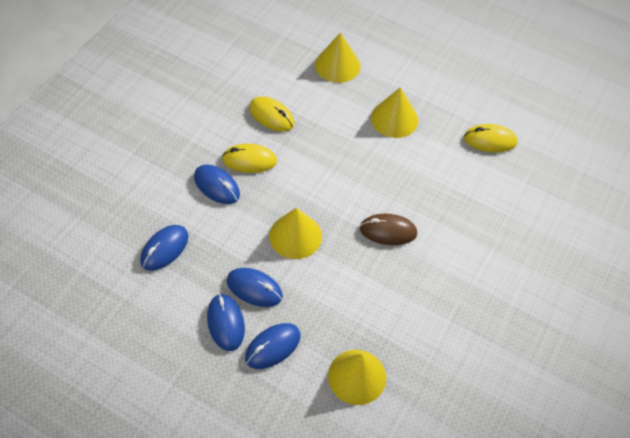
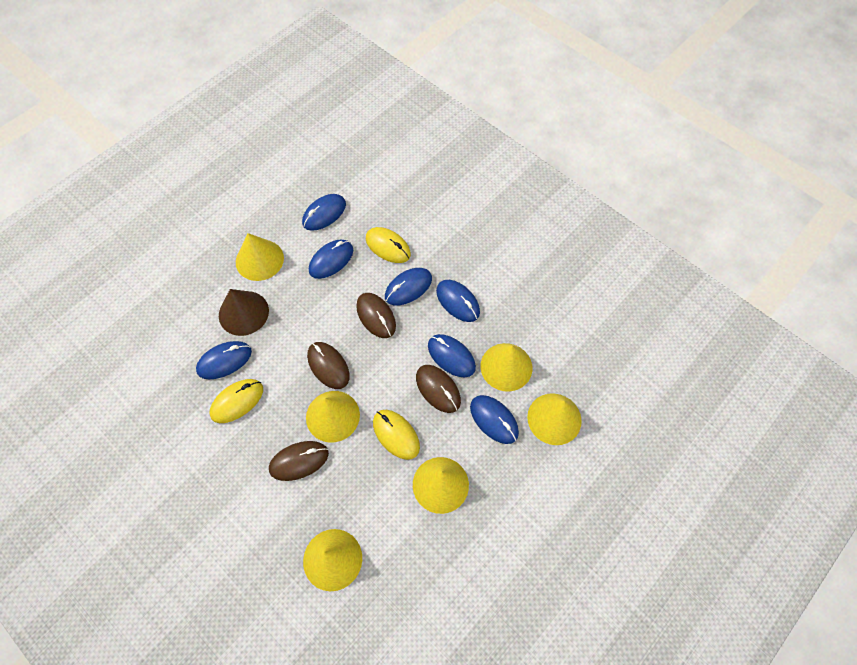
blue mouse: 5 -> 7
brown cone: 0 -> 1
brown mouse: 1 -> 4
yellow cone: 4 -> 6

